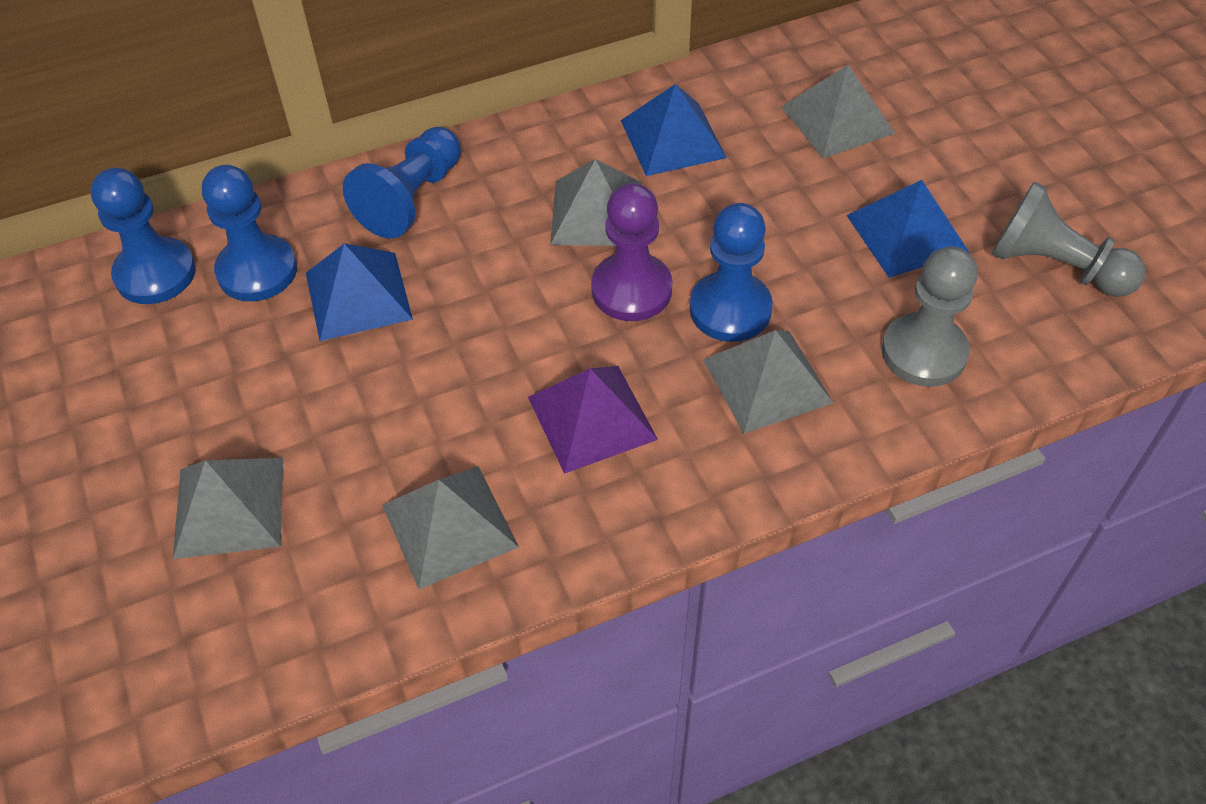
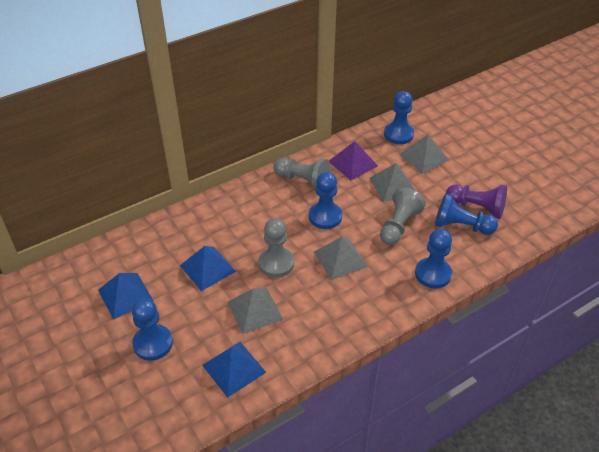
blue pawn: 4 -> 5
grey pawn: 2 -> 3
grey pyramid: 5 -> 4

